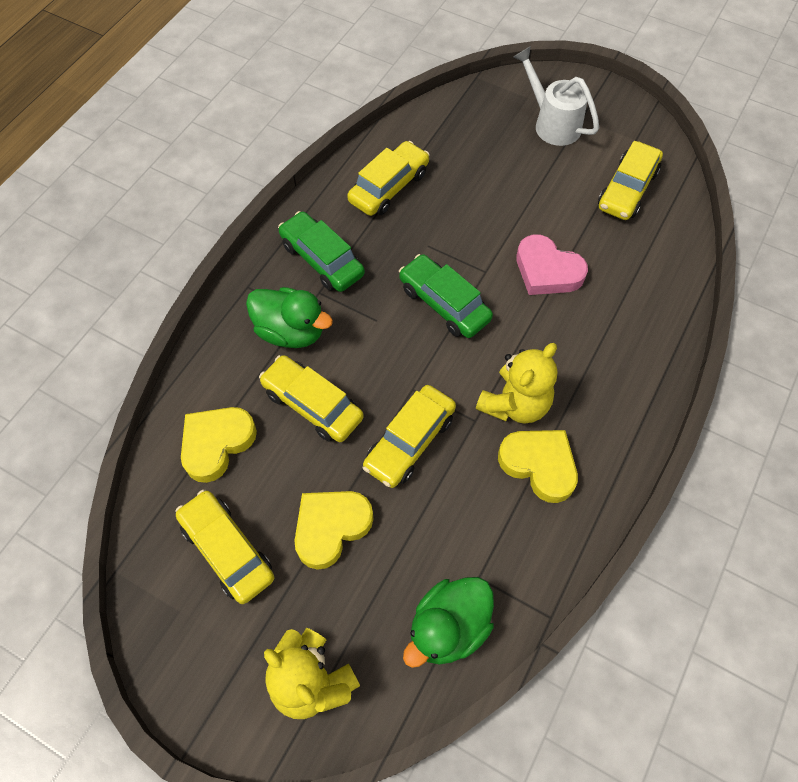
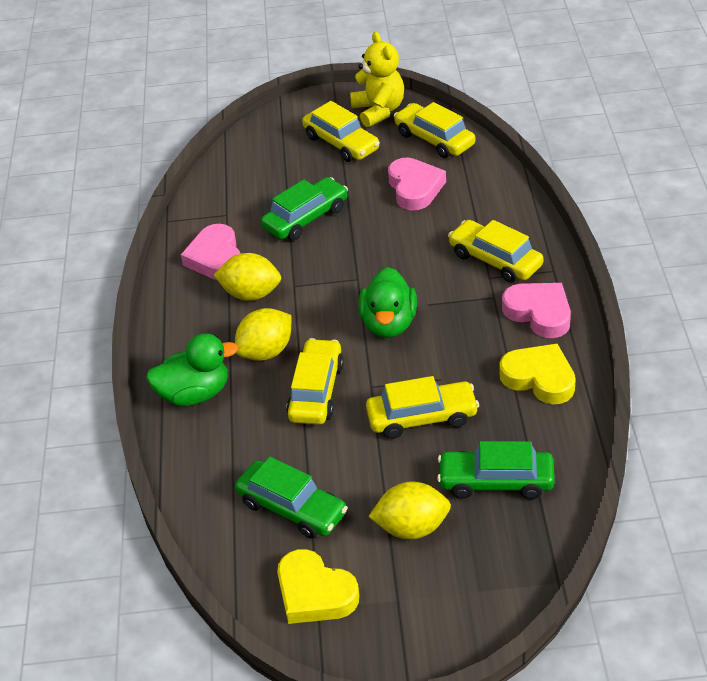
green car: 2 -> 3
pink heart: 1 -> 3
white watering can: 1 -> 0
yellow heart: 3 -> 2
yellow lemon: 0 -> 3
yellow teddy bear: 2 -> 1

